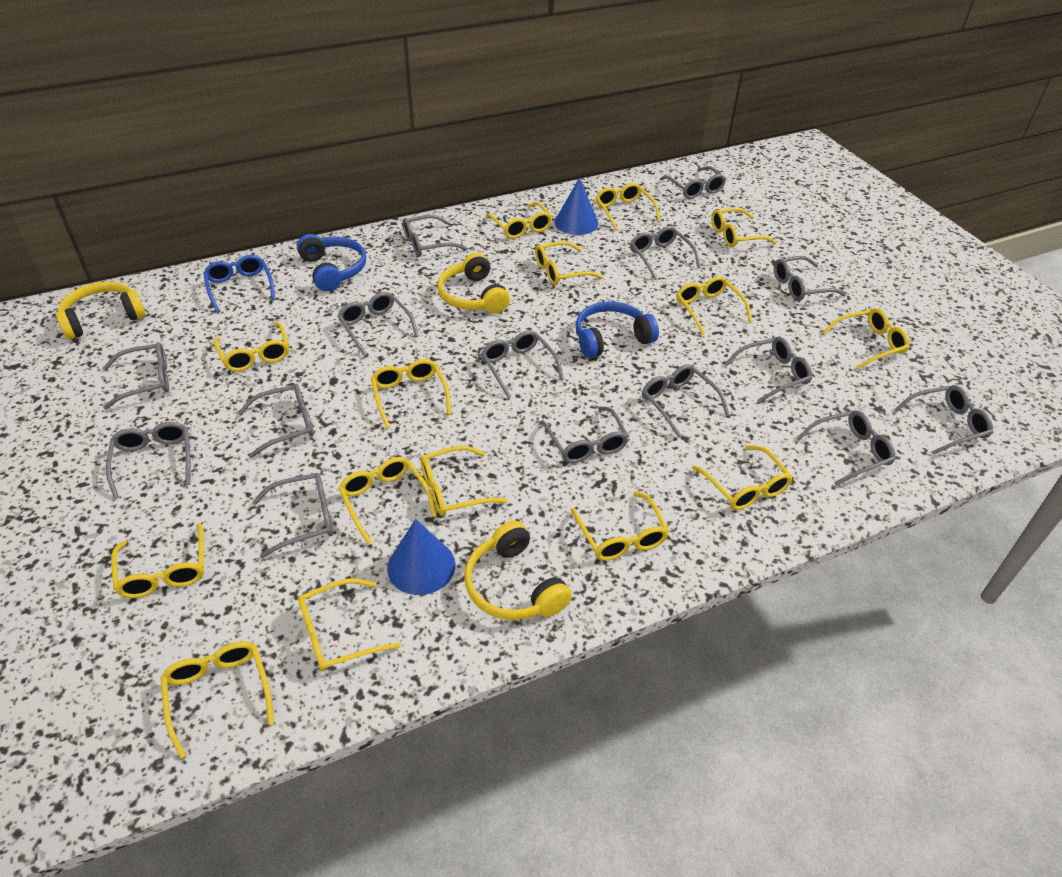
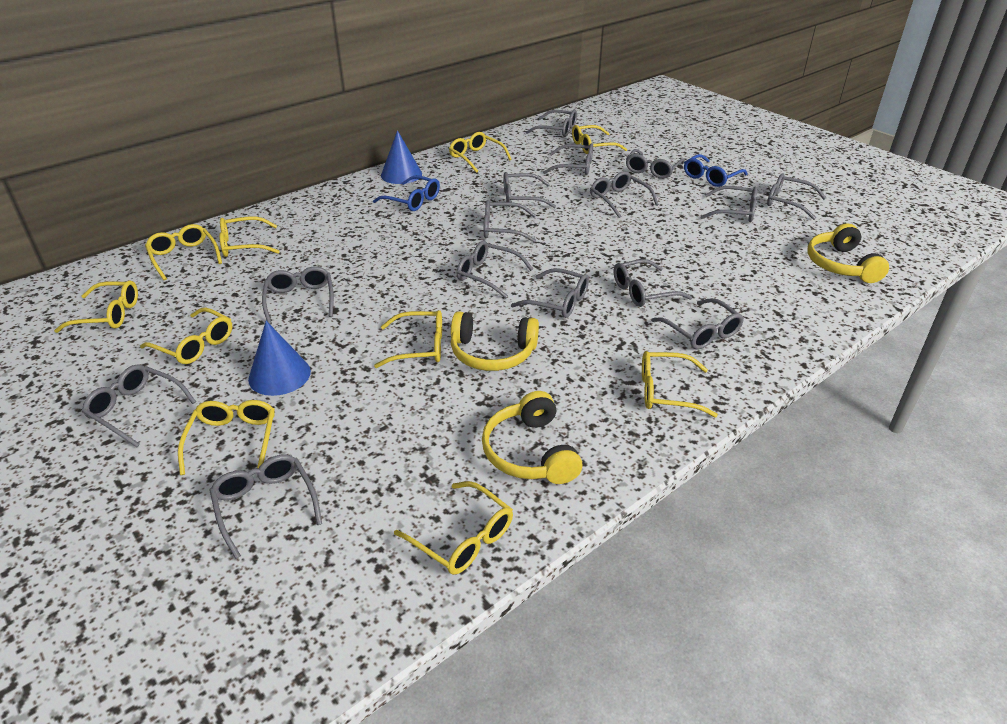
blue glasses: 1 -> 2
blue headphones: 2 -> 0
yellow glasses: 15 -> 10

